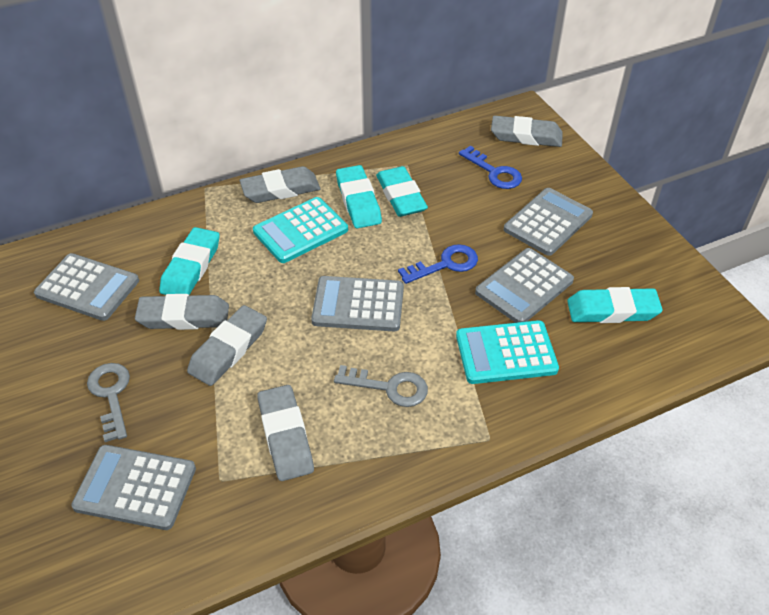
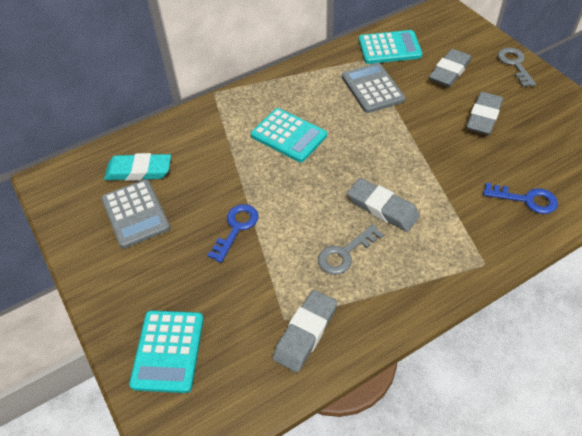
grey calculator: 5 -> 2
grey eraser: 5 -> 4
turquoise calculator: 2 -> 3
turquoise eraser: 4 -> 1

